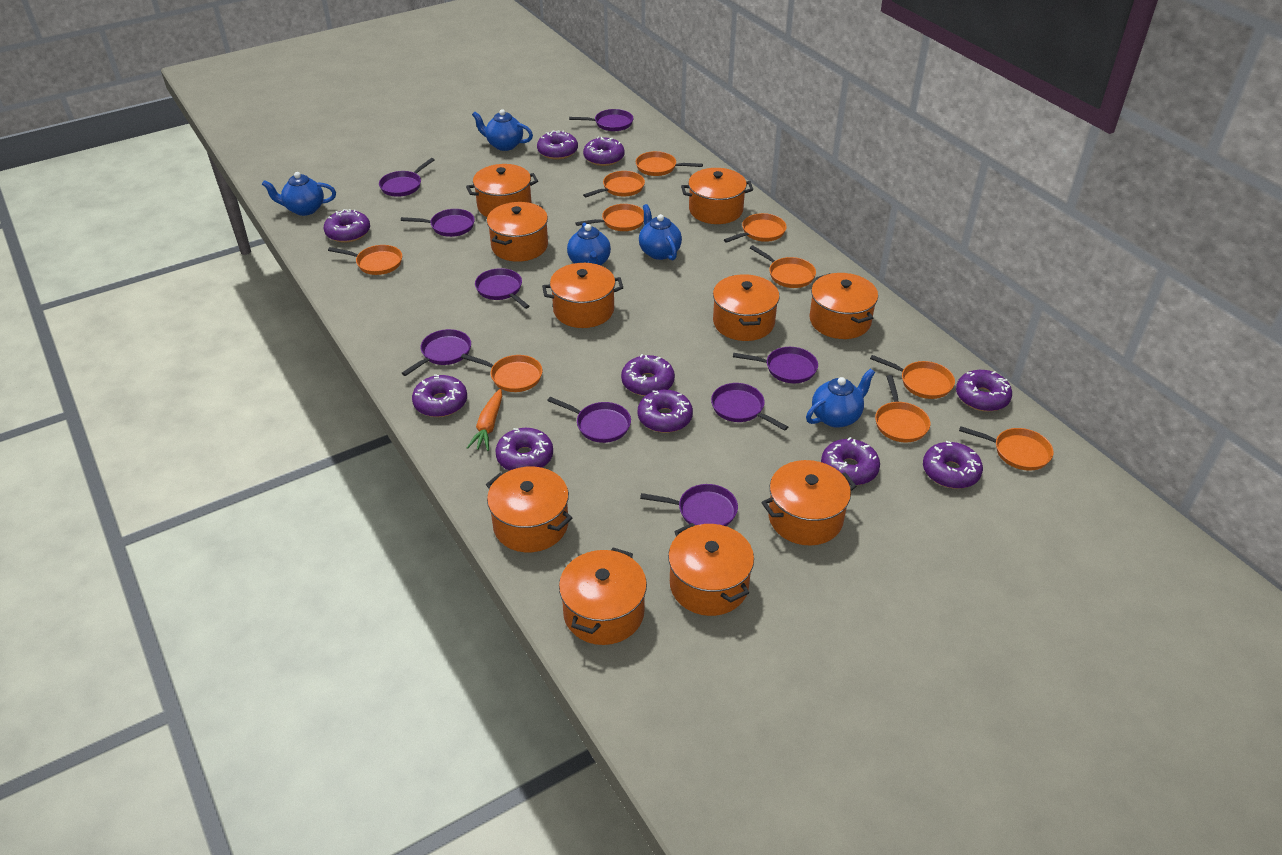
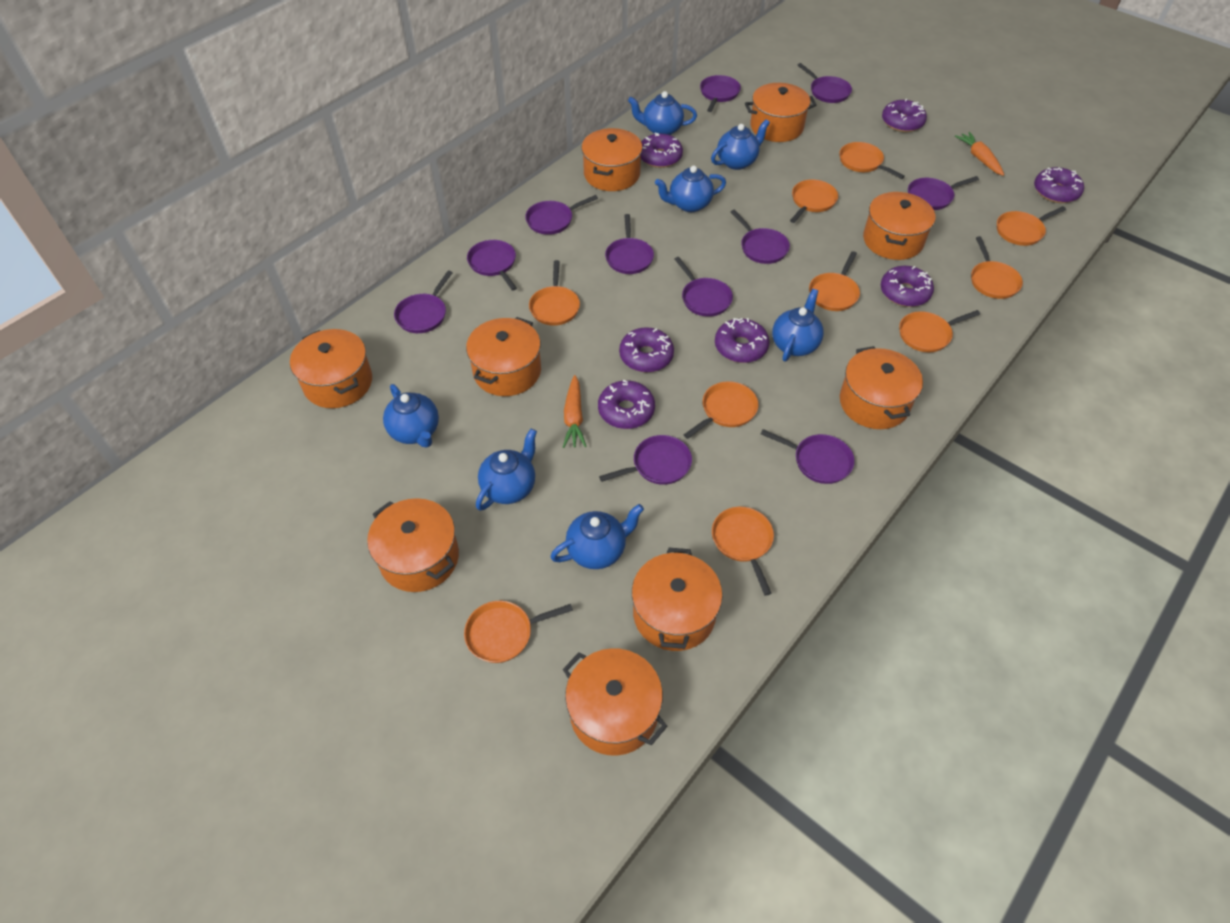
blue teapot: 5 -> 7
orange carrot: 1 -> 2
orange pot: 10 -> 9
purple donut: 10 -> 7
purple pan: 9 -> 11

